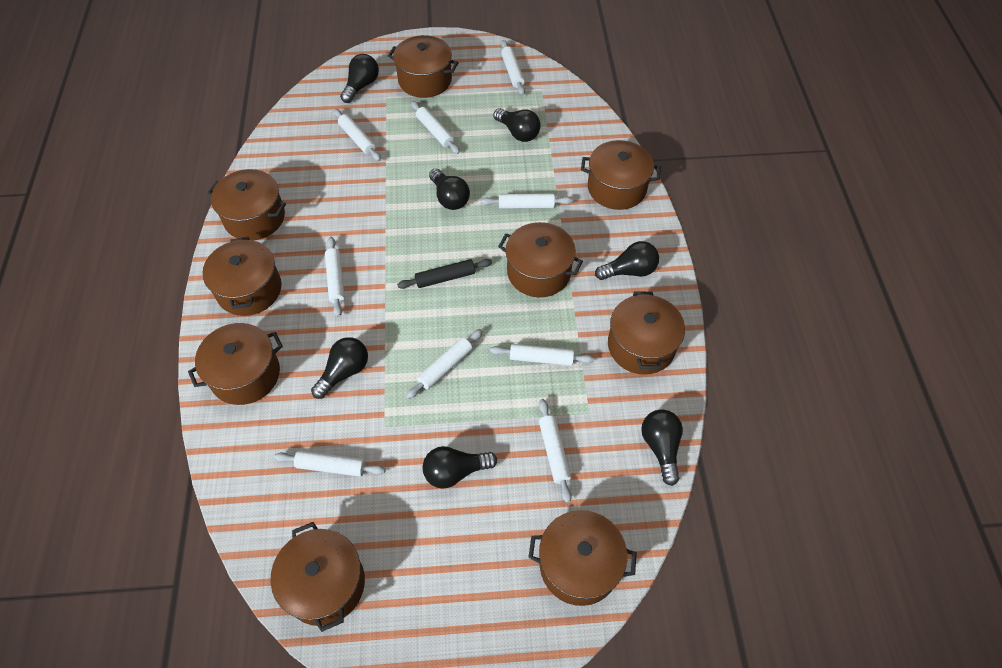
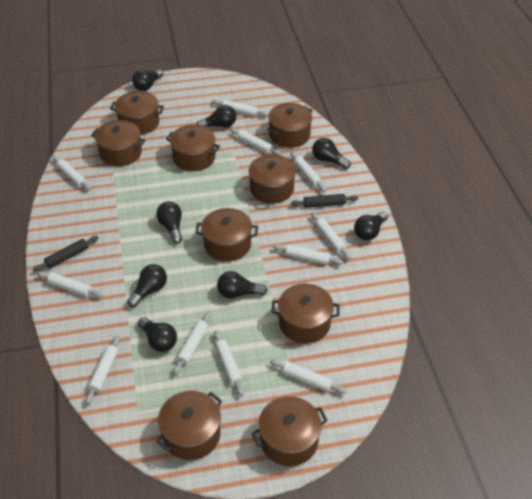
black light bulb: 7 -> 8
black rolling pin: 1 -> 2
white rolling pin: 9 -> 11

